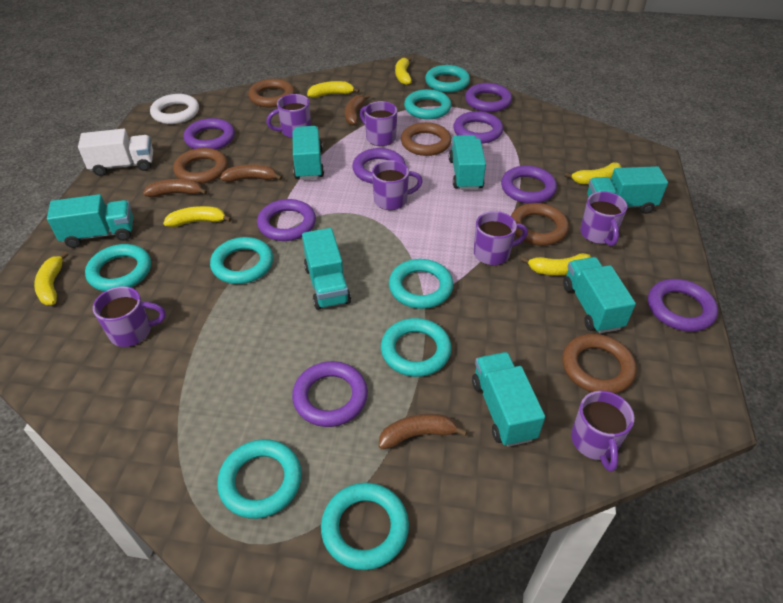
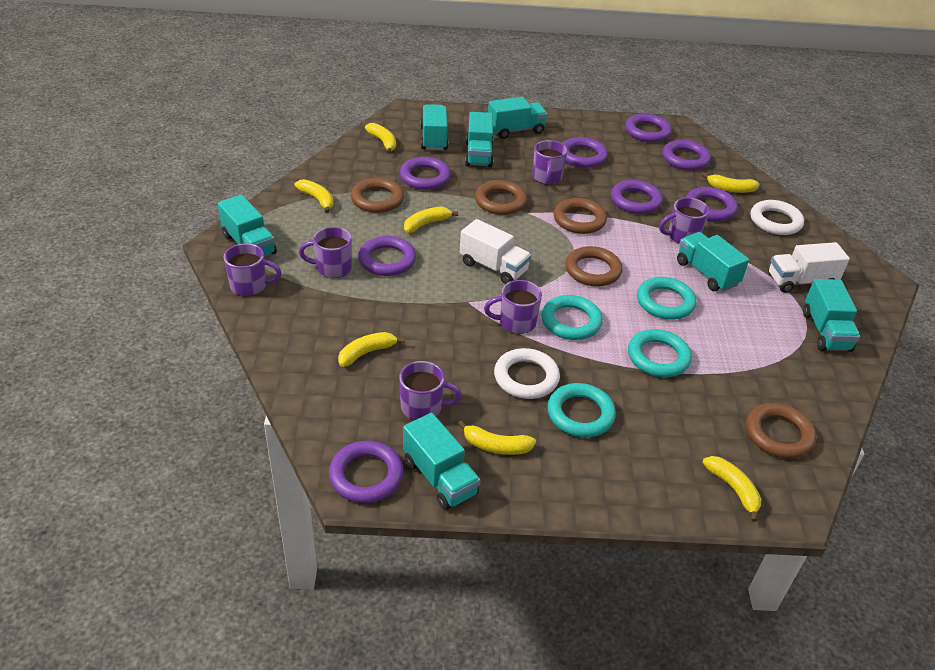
brown banana: 4 -> 0
purple mug: 7 -> 6
turquoise ring: 8 -> 4
white ring: 1 -> 2
white truck: 1 -> 2
yellow banana: 6 -> 7

